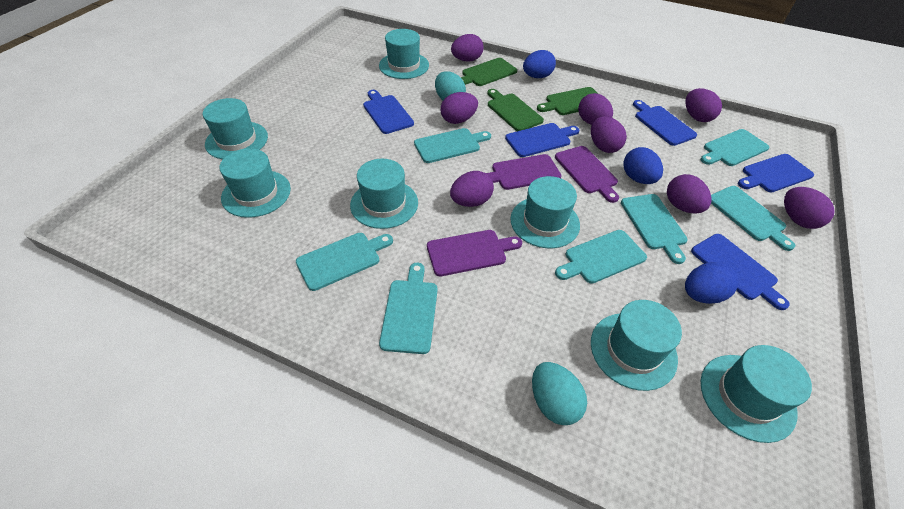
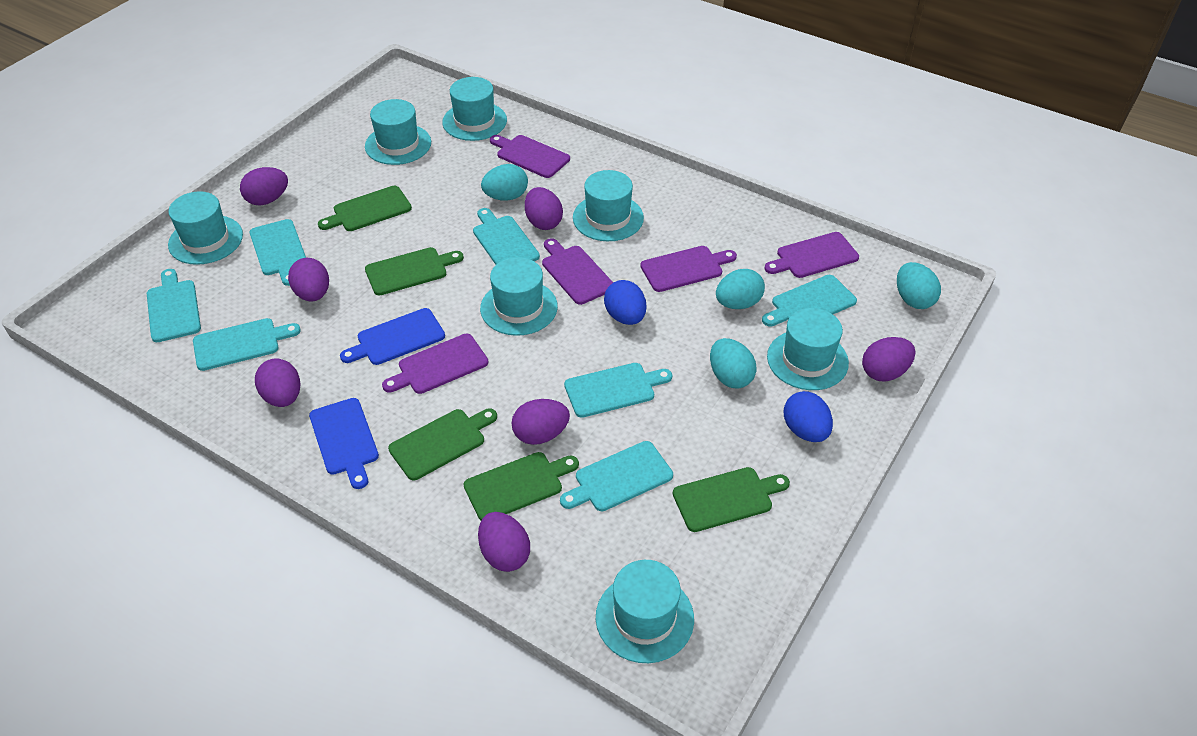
blue cutting board: 5 -> 2
blue egg: 3 -> 2
green cutting board: 3 -> 5
purple cutting board: 3 -> 5
purple egg: 8 -> 7
turquoise egg: 2 -> 4

